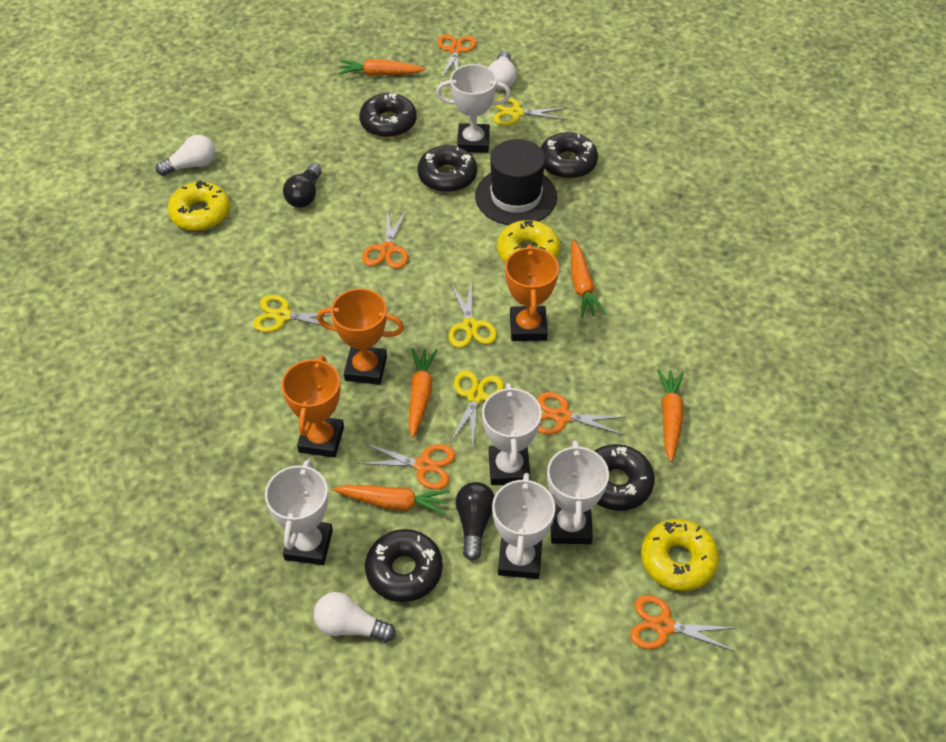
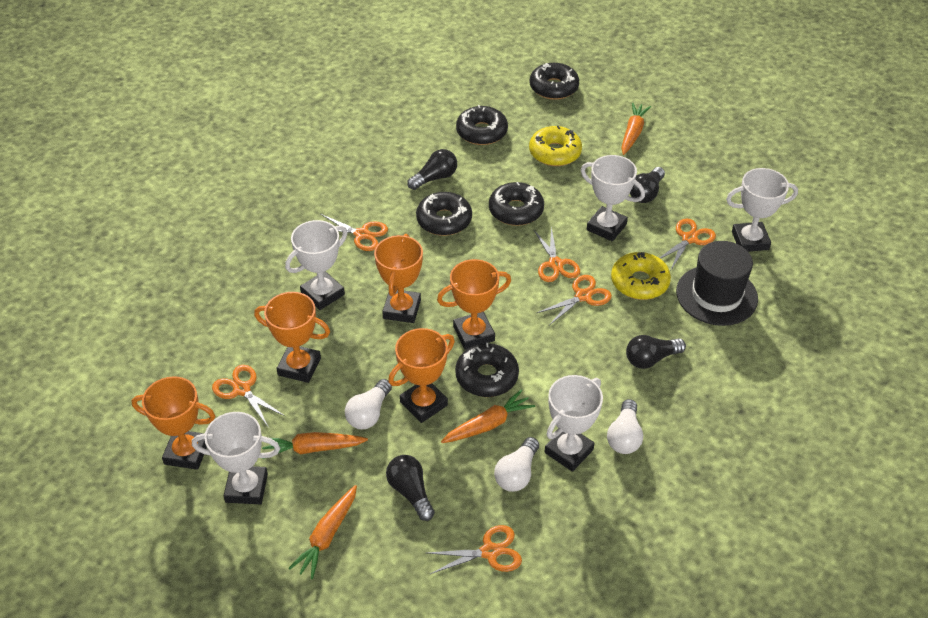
black light bulb: 2 -> 4
orange carrot: 5 -> 4
orange scissors: 5 -> 6
orange trophy: 3 -> 5
yellow donut: 3 -> 2
yellow scissors: 4 -> 0

